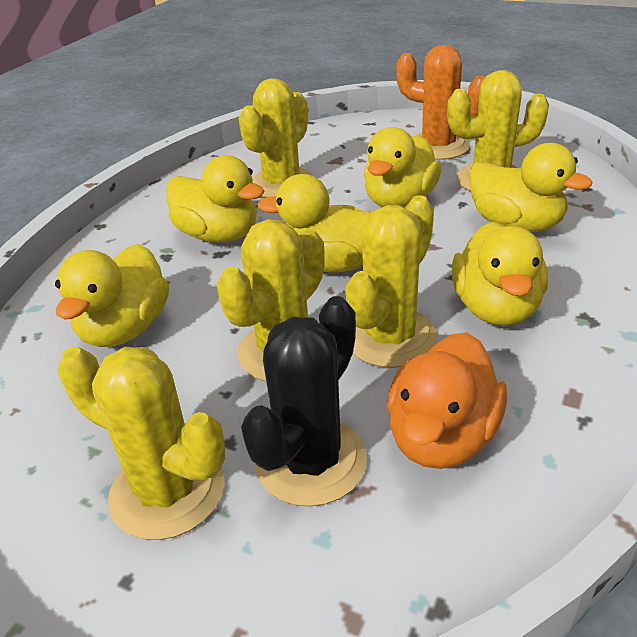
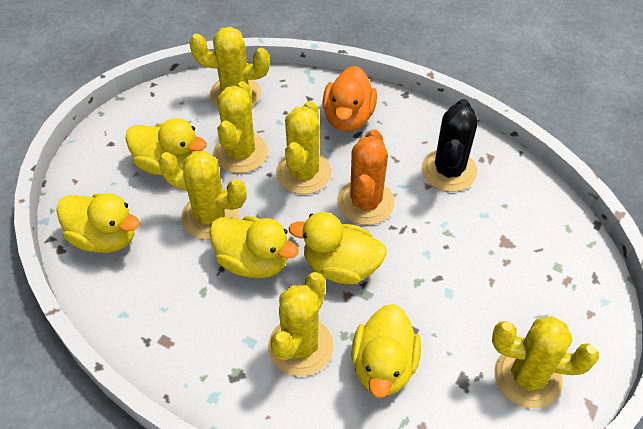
yellow cactus: 5 -> 6
yellow duck: 6 -> 5

